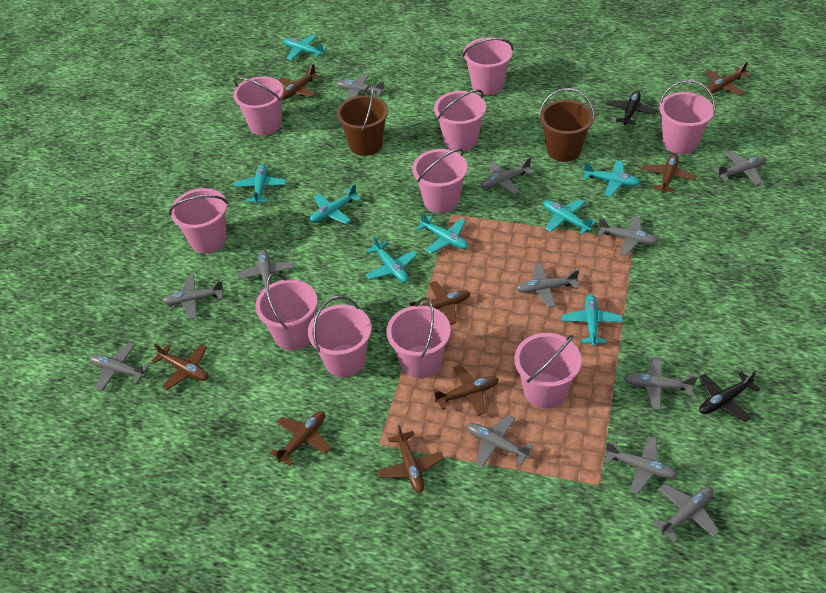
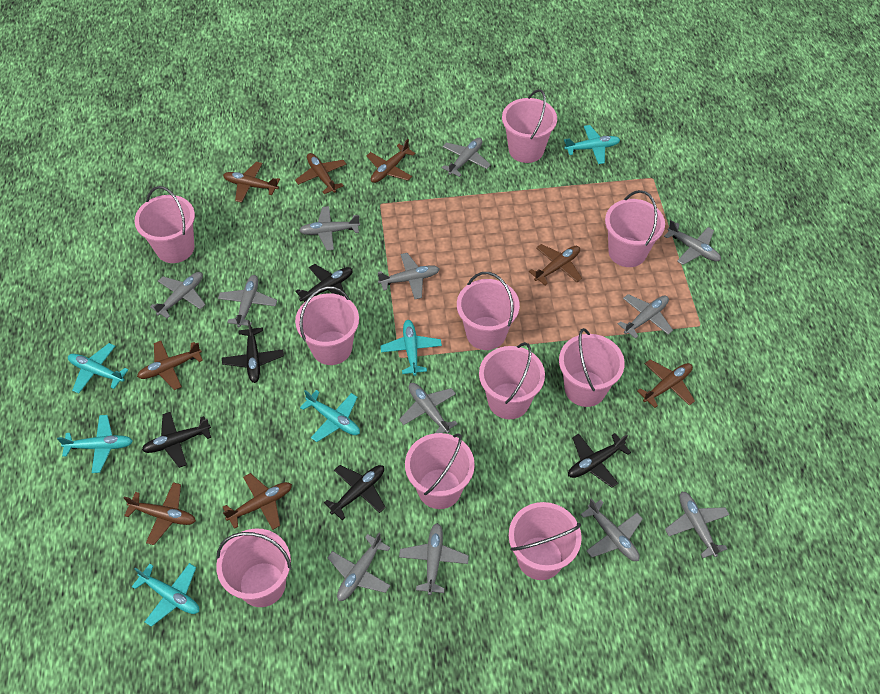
black plane: 2 -> 5
brown bucket: 2 -> 0
turquoise plane: 8 -> 6

